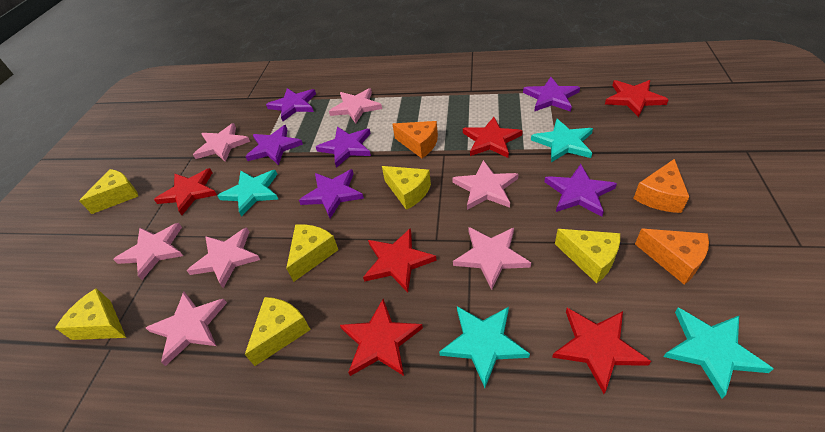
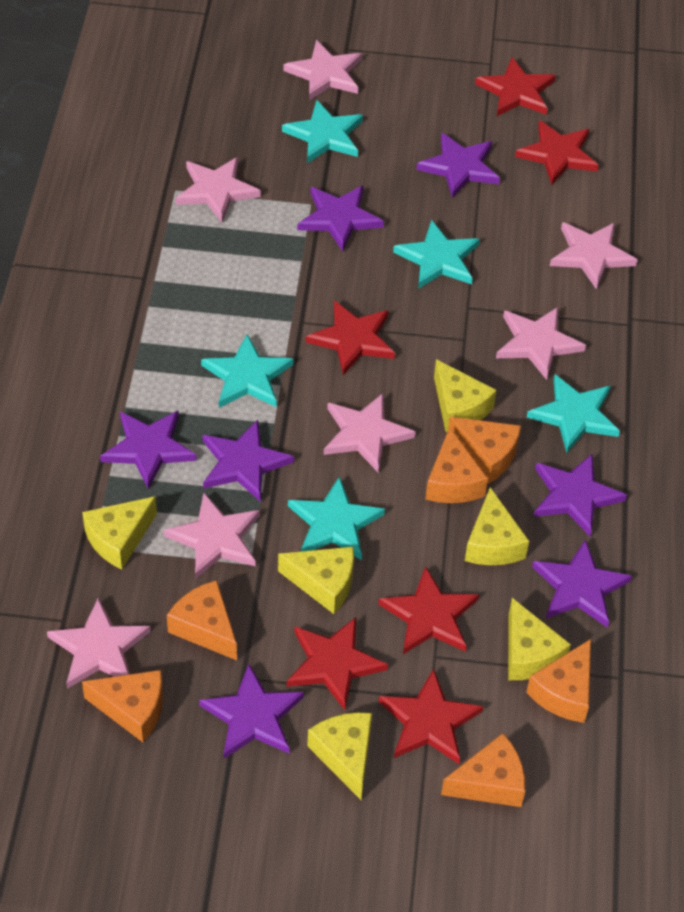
orange cheese: 3 -> 6
purple star: 6 -> 7
turquoise star: 4 -> 5

